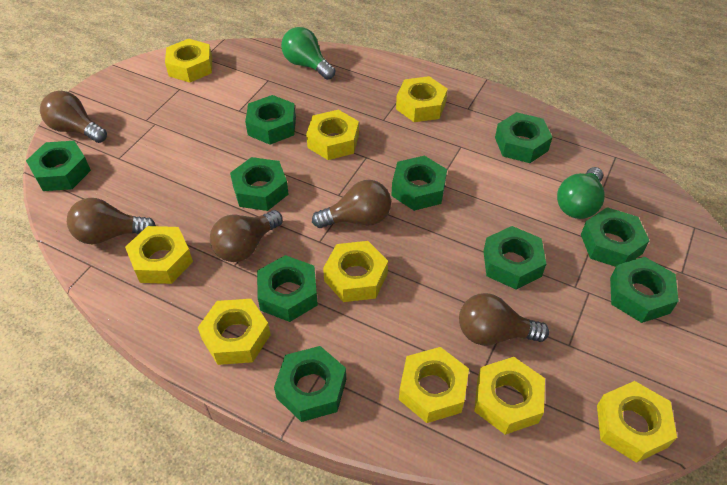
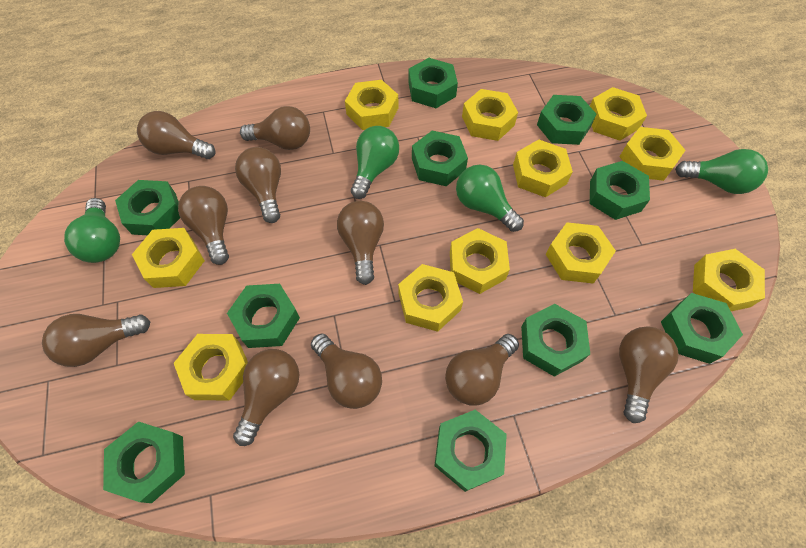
brown light bulb: 5 -> 10
green light bulb: 2 -> 4
yellow nut: 9 -> 11

